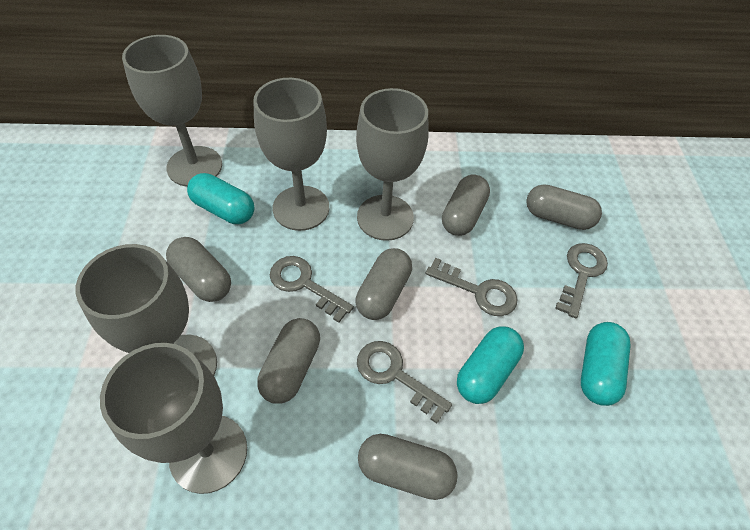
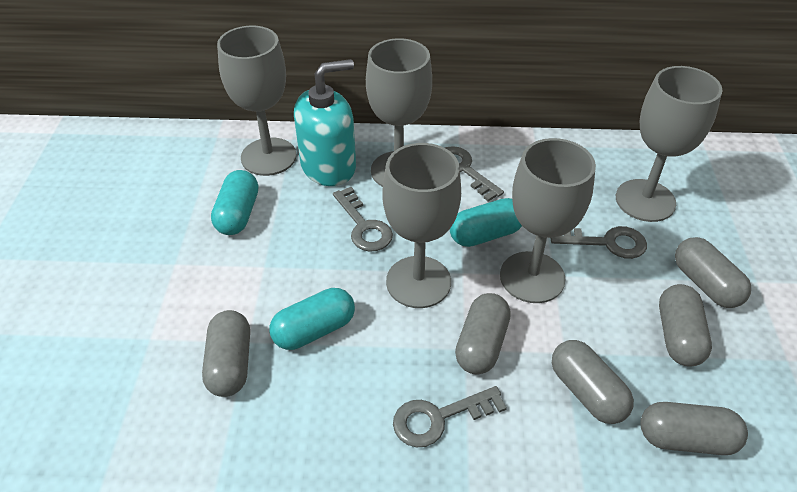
turquoise soap dispenser: 0 -> 1

